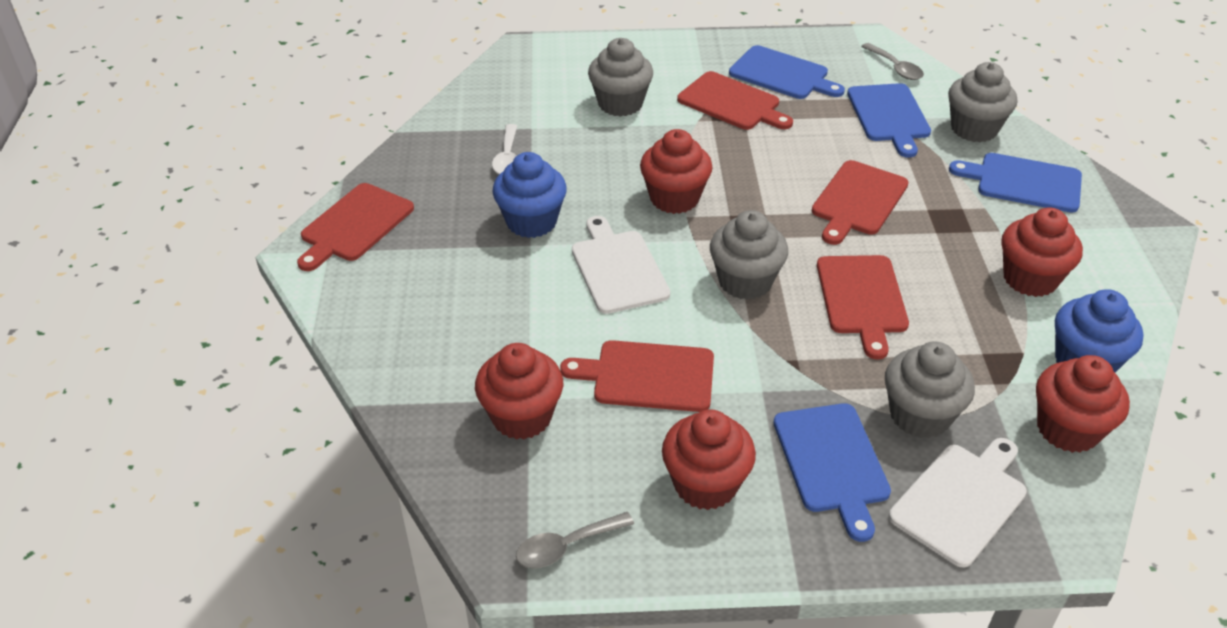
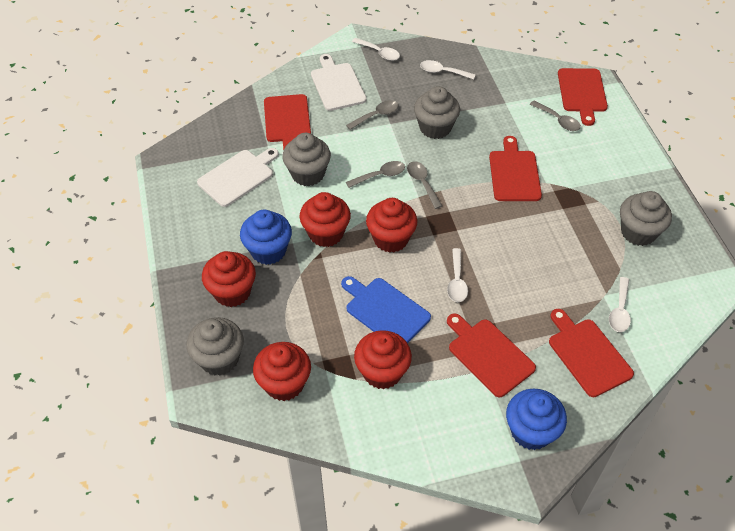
blue cutting board: 4 -> 1
grey spoon: 2 -> 4
white spoon: 1 -> 4

